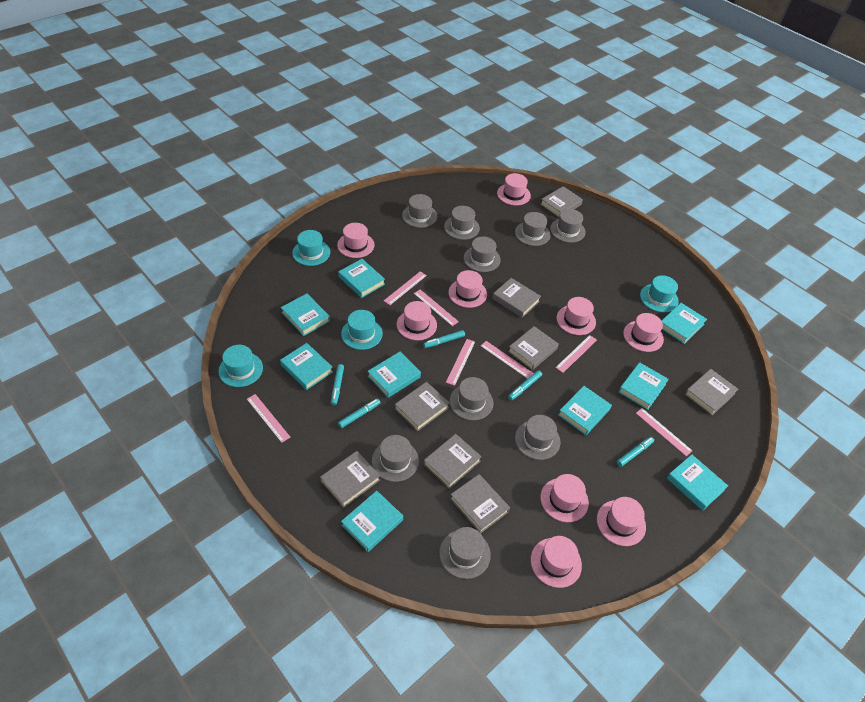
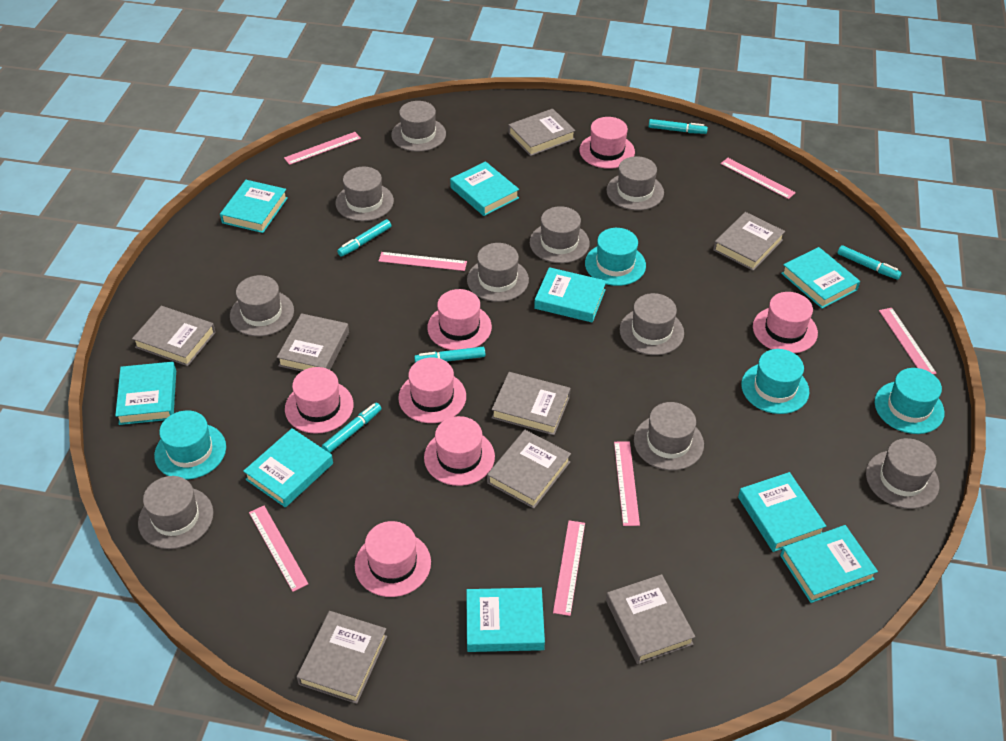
grey hat: 9 -> 10
pink hat: 9 -> 7

